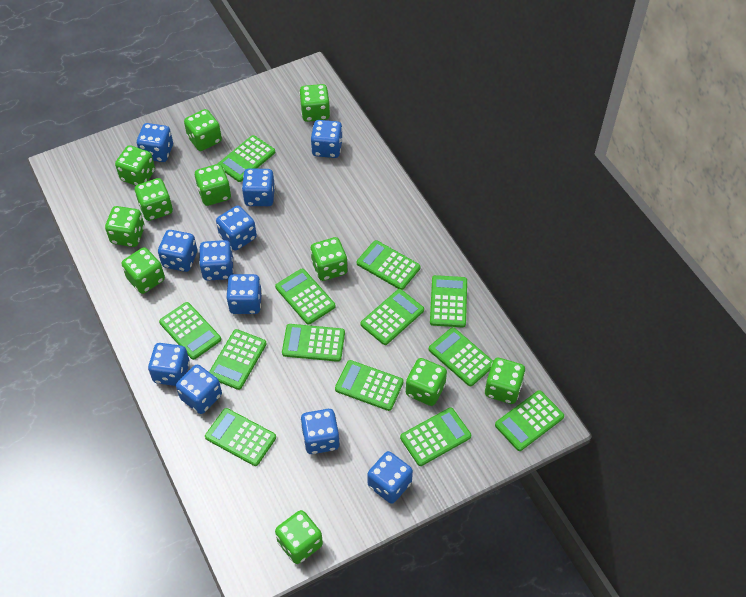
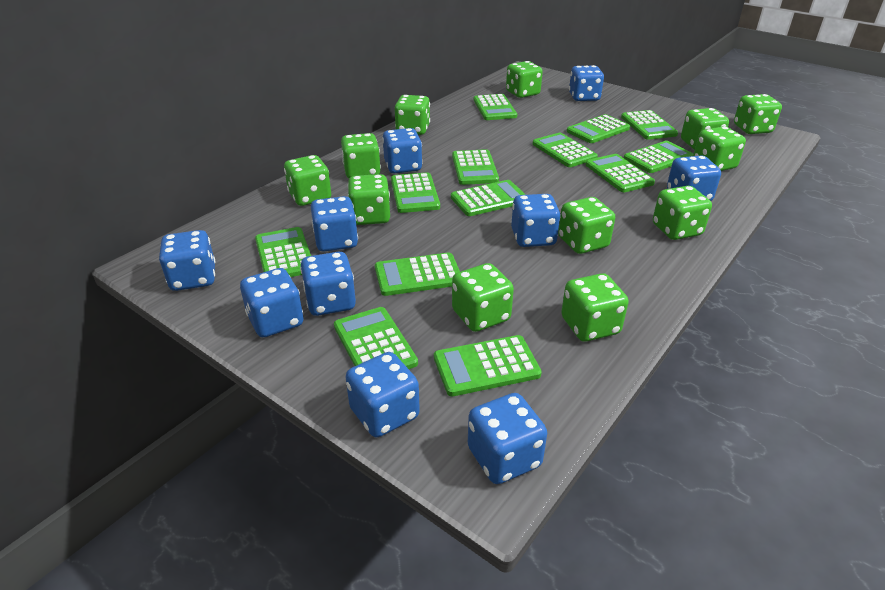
blue dice: 11 -> 10
green dice: 11 -> 12

